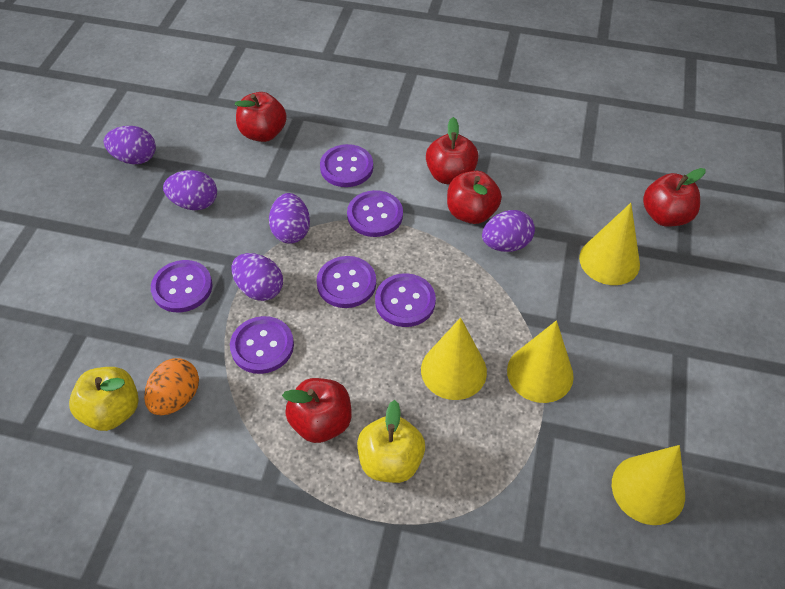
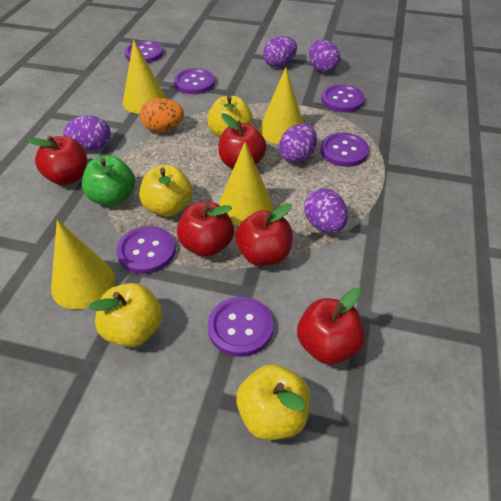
green apple: 0 -> 1
yellow apple: 2 -> 4

